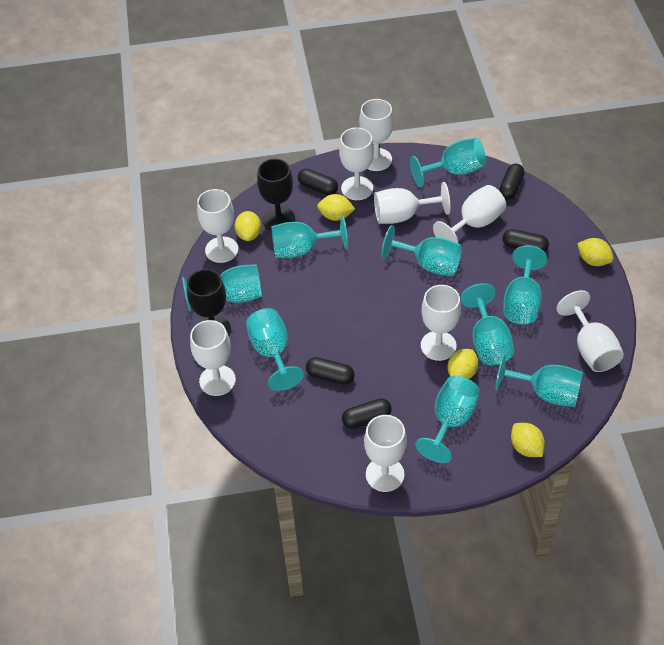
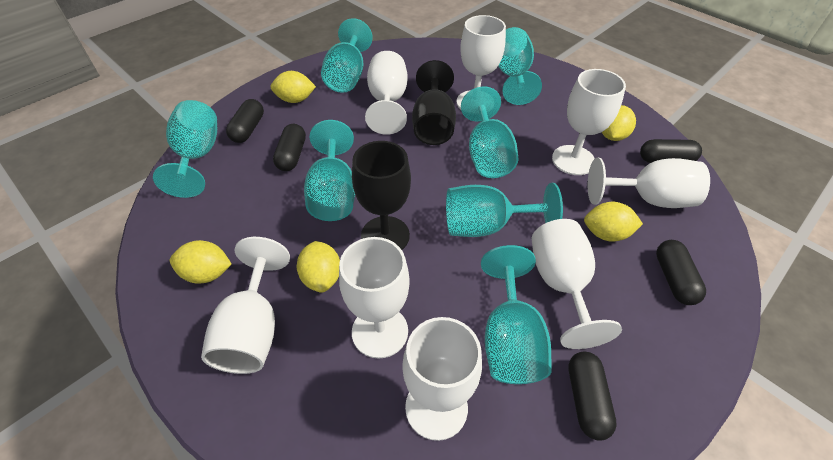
turquoise goblet: 9 -> 7
white goblet: 9 -> 8

